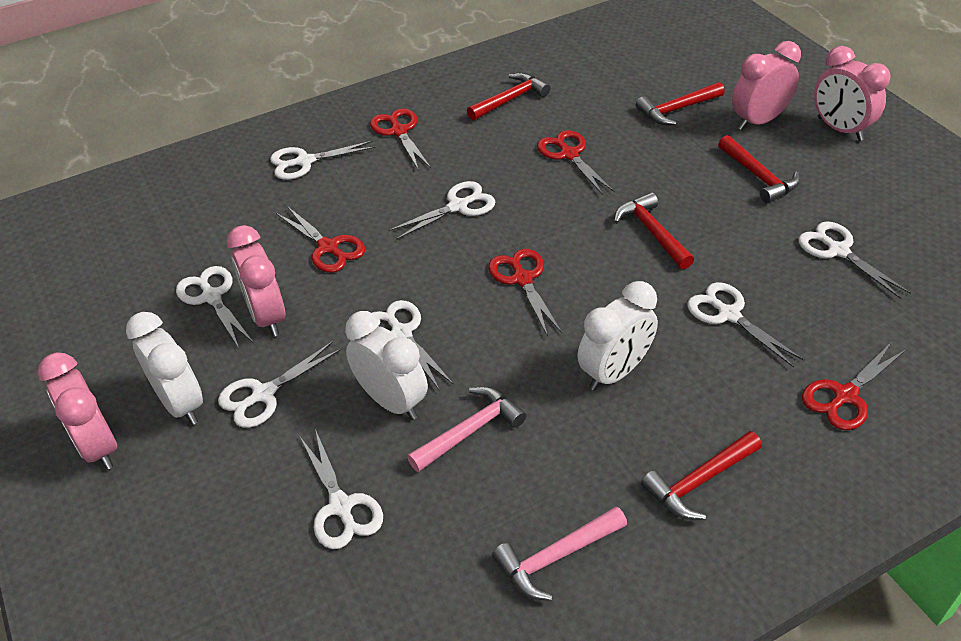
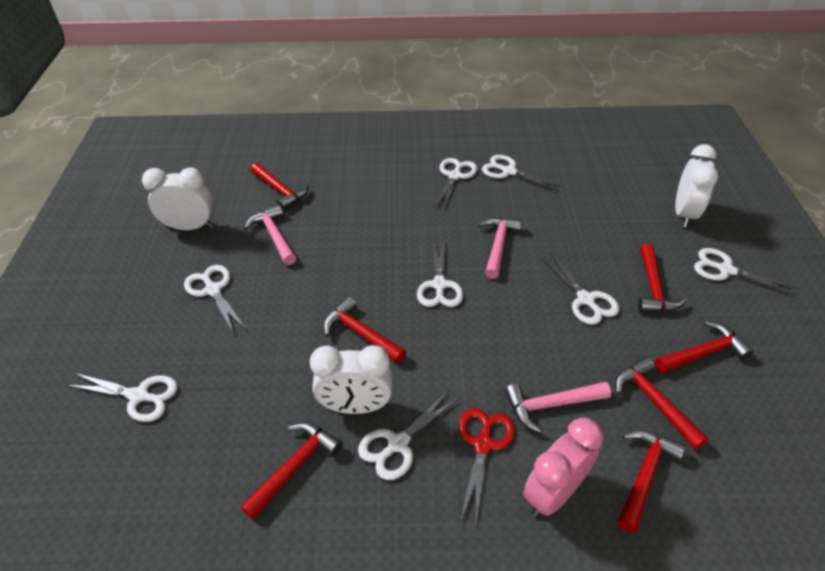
pink clock: 4 -> 1
pink hammer: 2 -> 3
red hammer: 5 -> 7
red scissors: 5 -> 1

